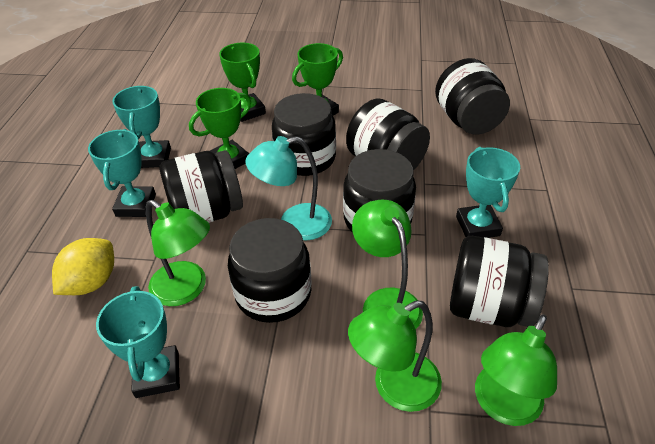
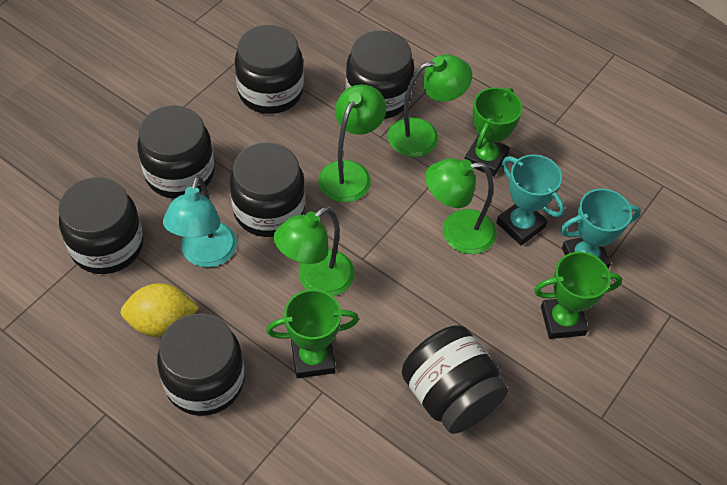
turquoise trophy: 4 -> 2

